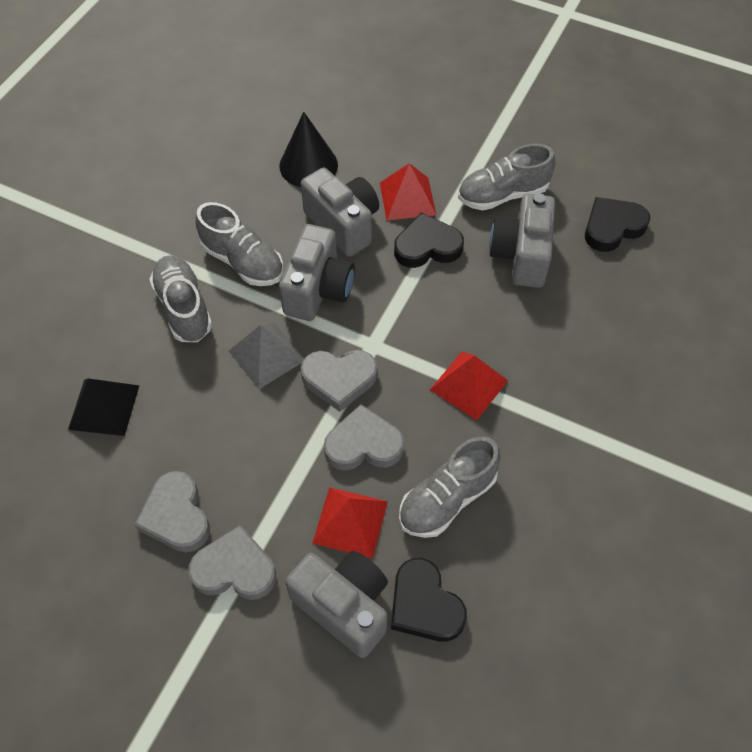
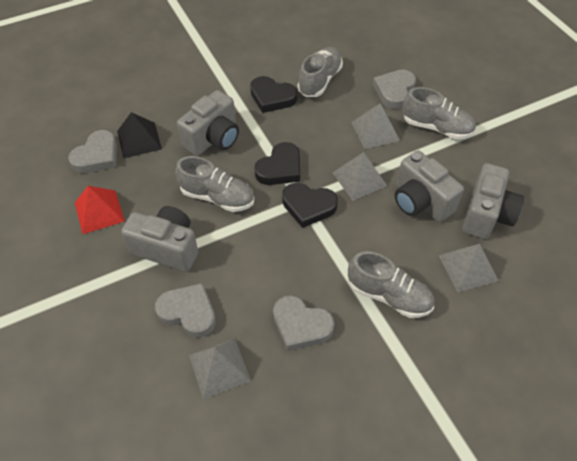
black cone: 1 -> 0
grey pyramid: 1 -> 4
red pyramid: 3 -> 1

